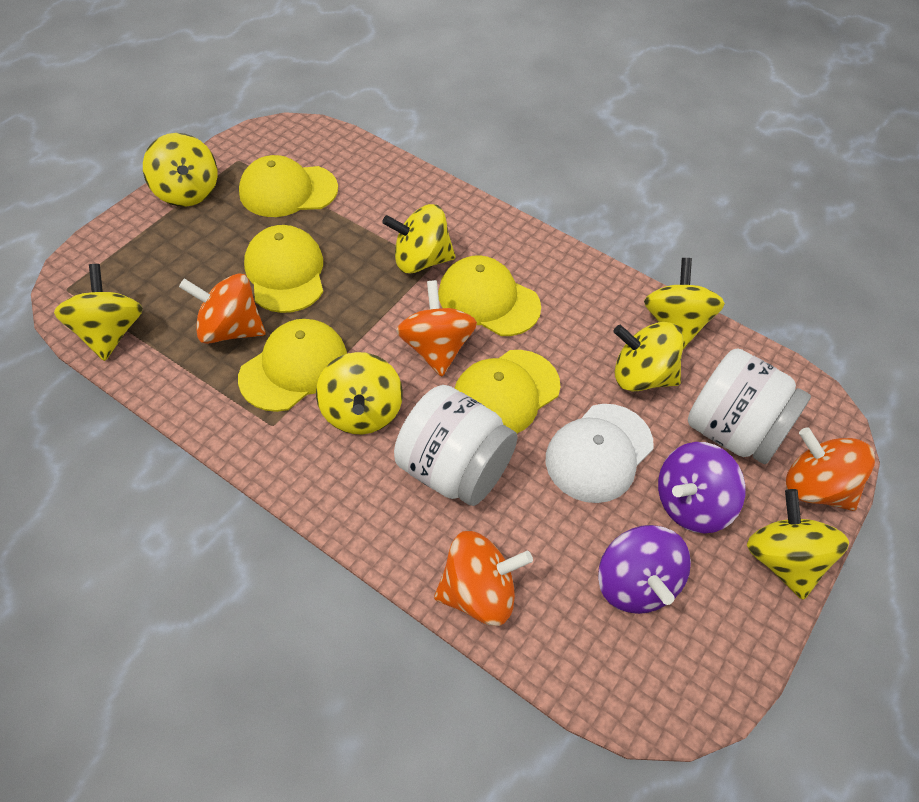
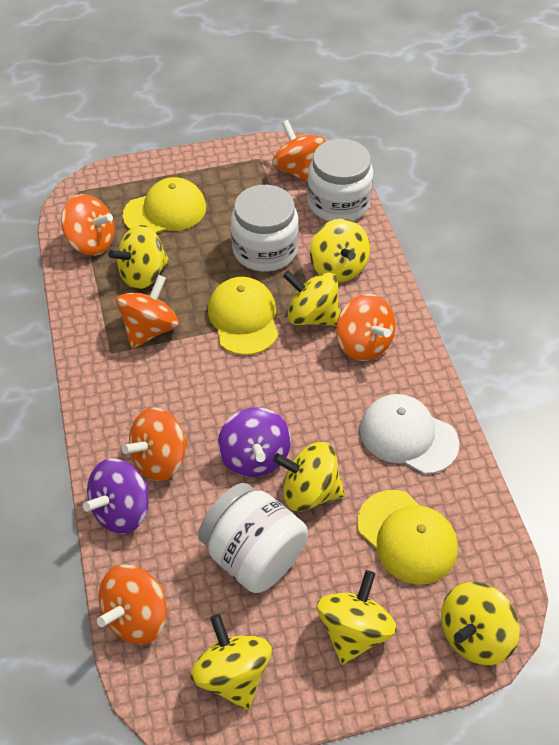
orange spinning top: 4 -> 6
white jar: 2 -> 3
yellow cap: 5 -> 3

